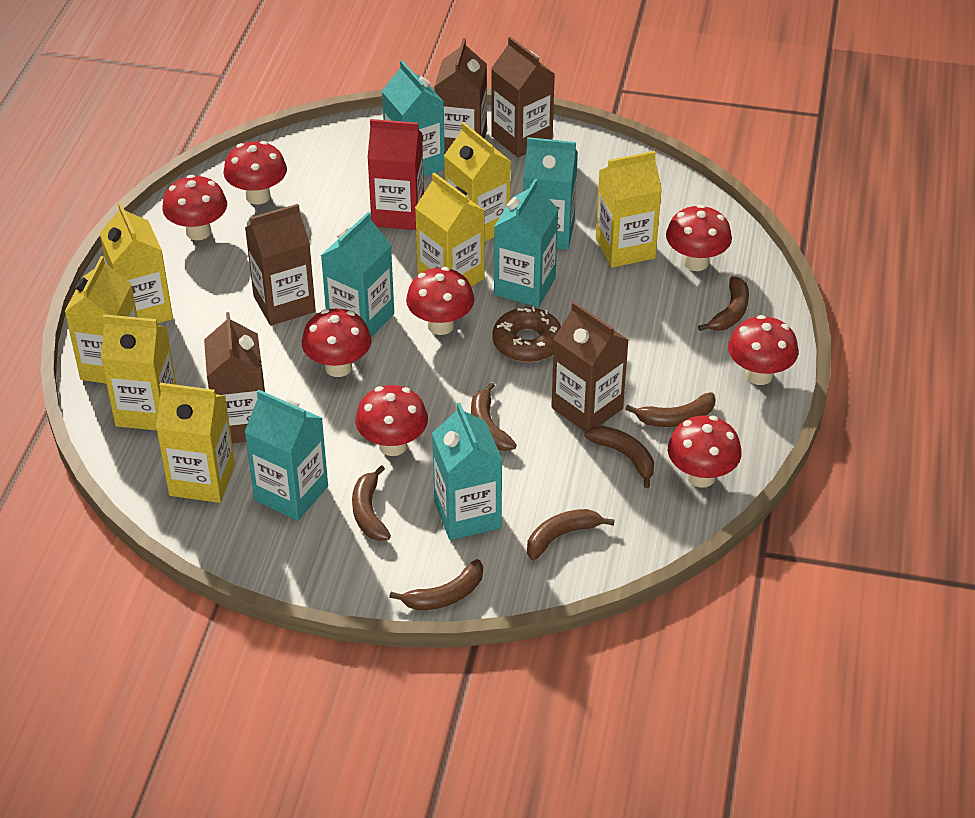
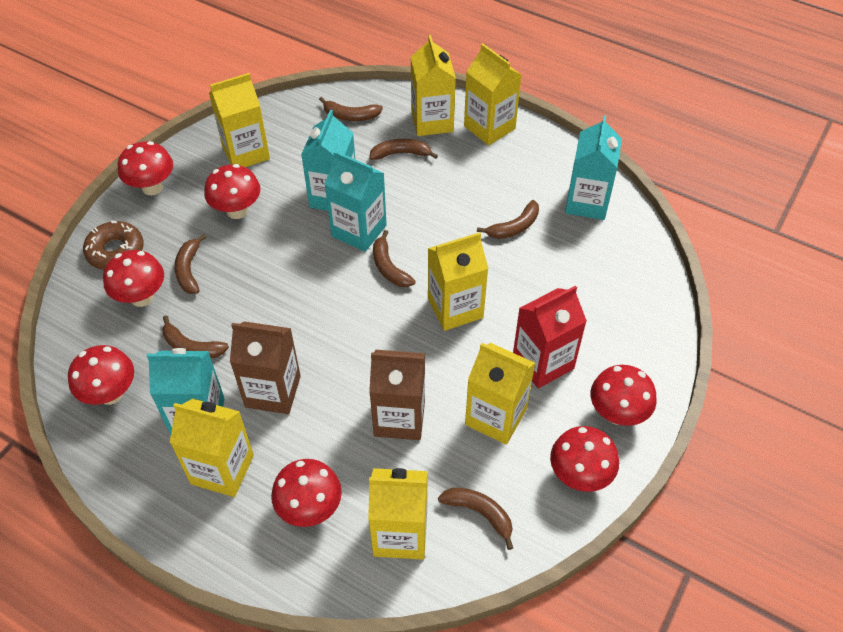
brown carton: 5 -> 2
red mushroom: 8 -> 7
turquoise carton: 6 -> 4

